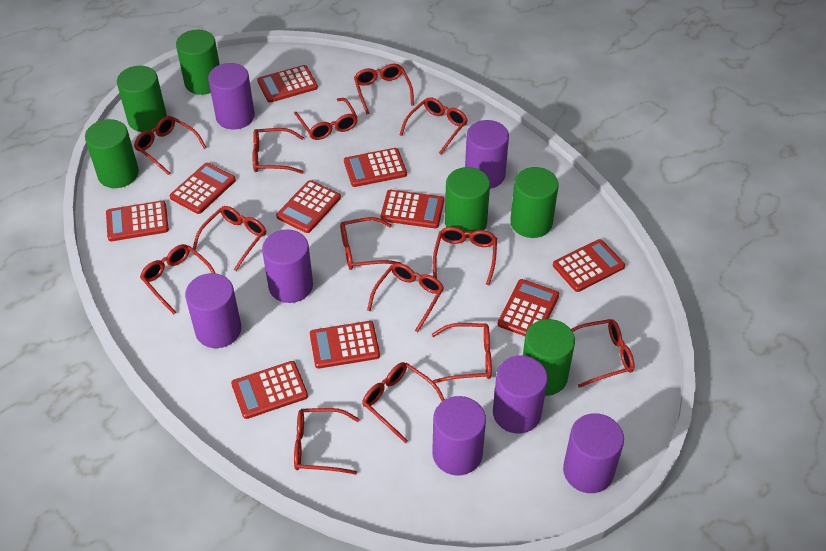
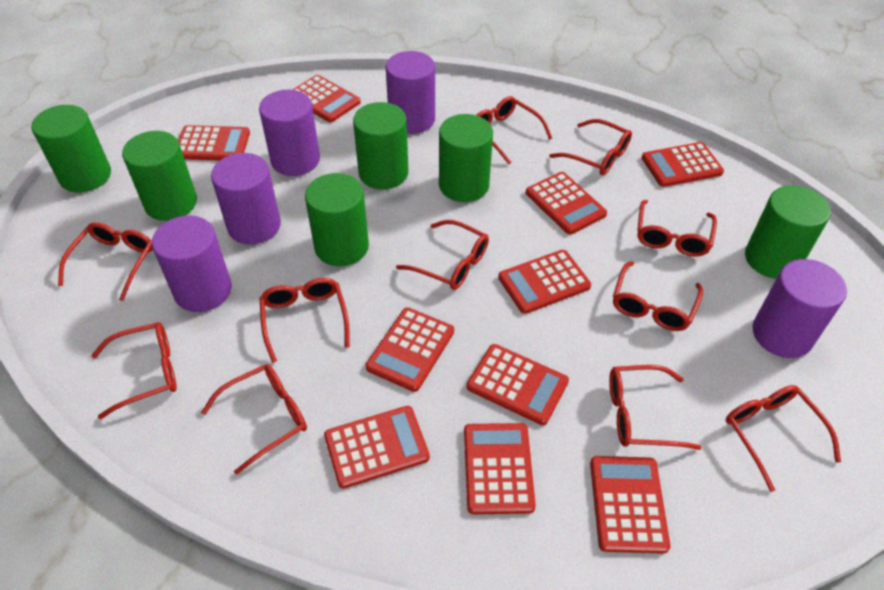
purple cylinder: 7 -> 5
red glasses: 14 -> 11

